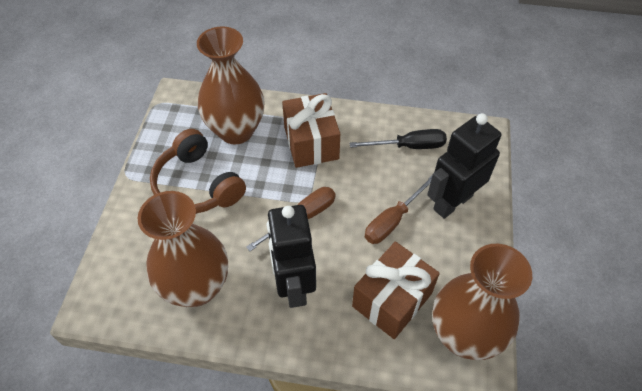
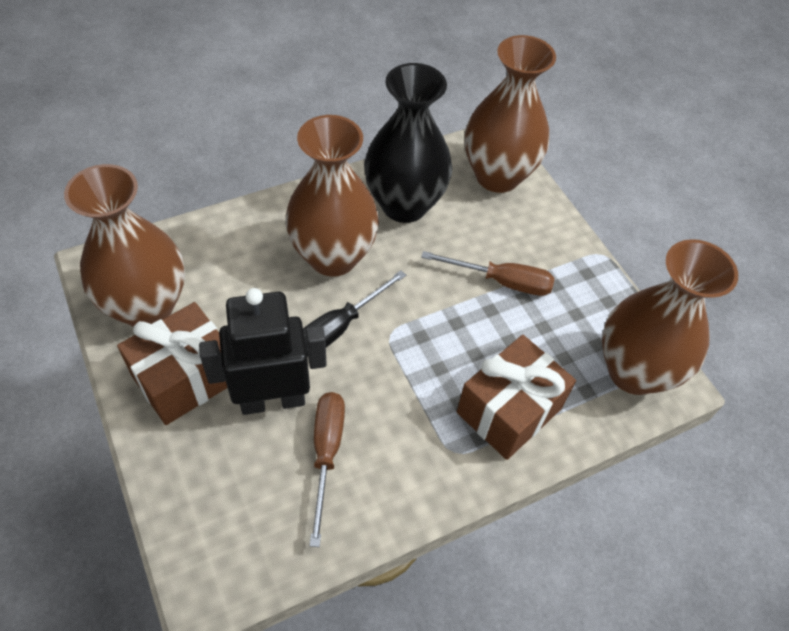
black robot: 2 -> 1
black vase: 0 -> 1
brown headphones: 1 -> 0
brown vase: 3 -> 4

